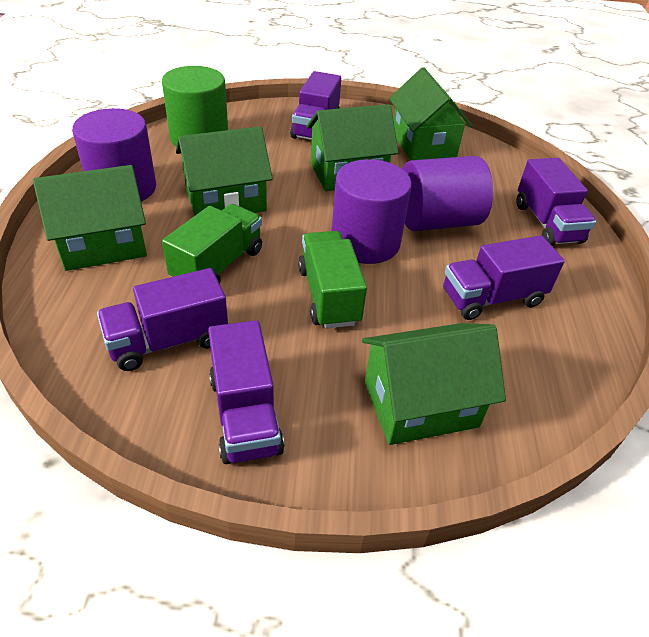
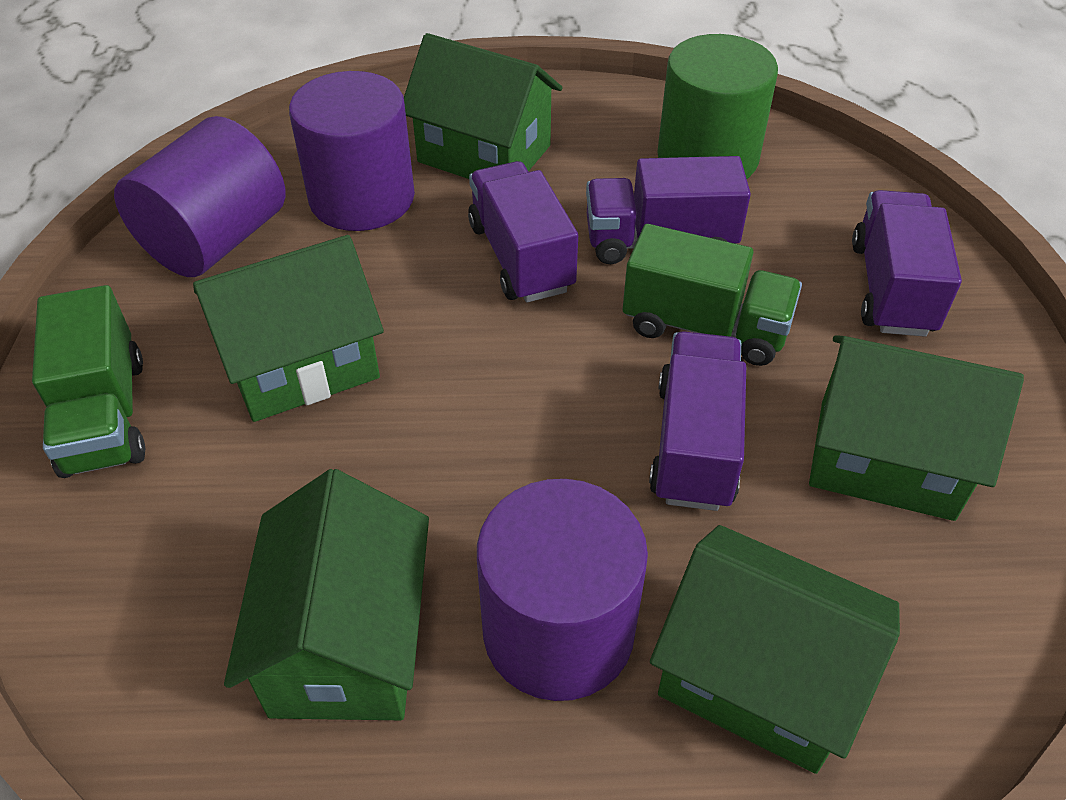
purple truck: 5 -> 4

